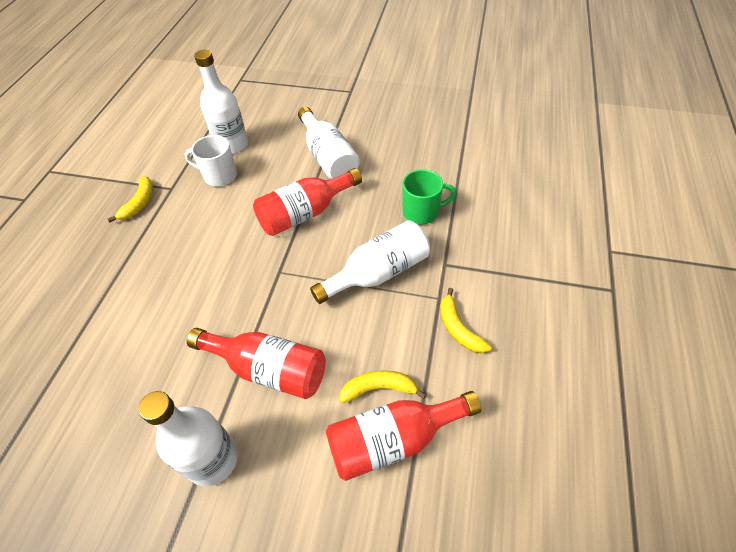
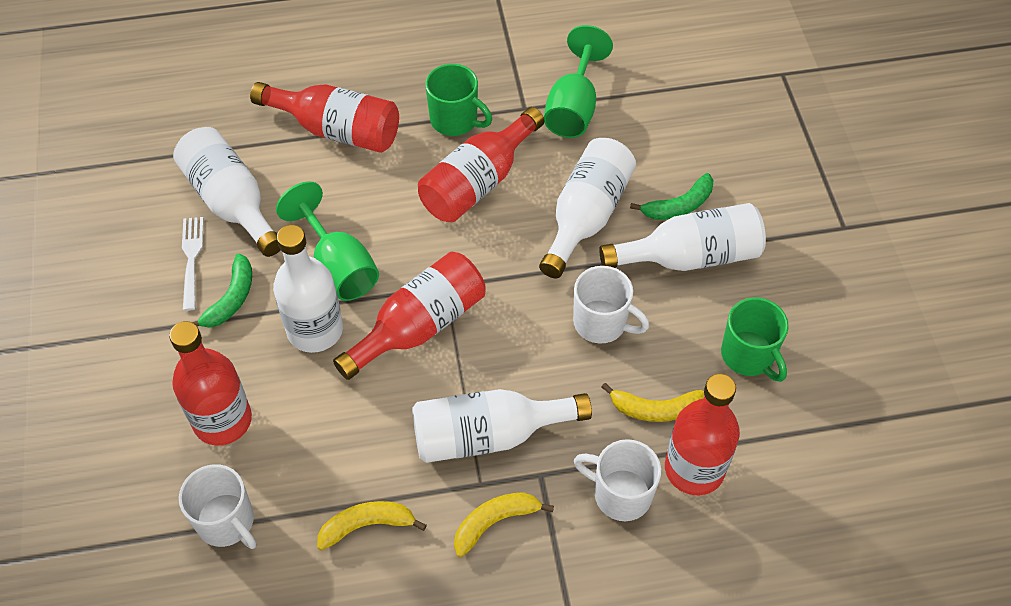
green banana: 0 -> 2
green goblet: 0 -> 2
green mug: 1 -> 2
red bottle: 3 -> 5
white bottle: 4 -> 5
white fork: 0 -> 1
white mug: 1 -> 3

